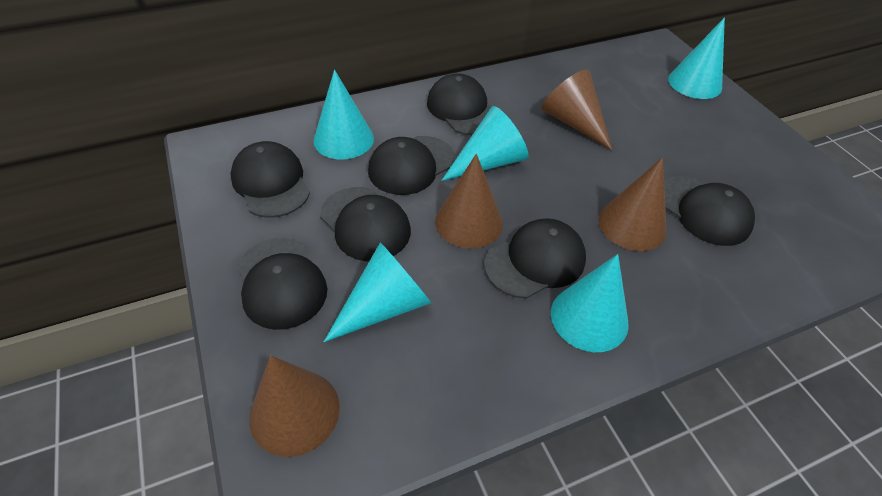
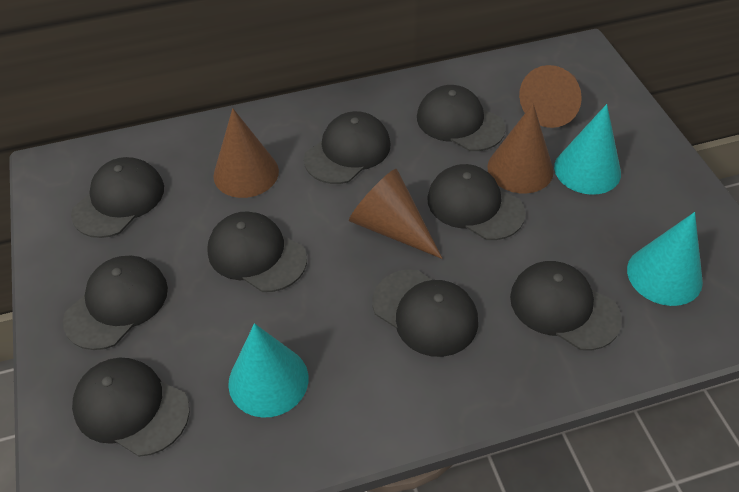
black cap: 7 -> 9
turquoise cone: 5 -> 3

